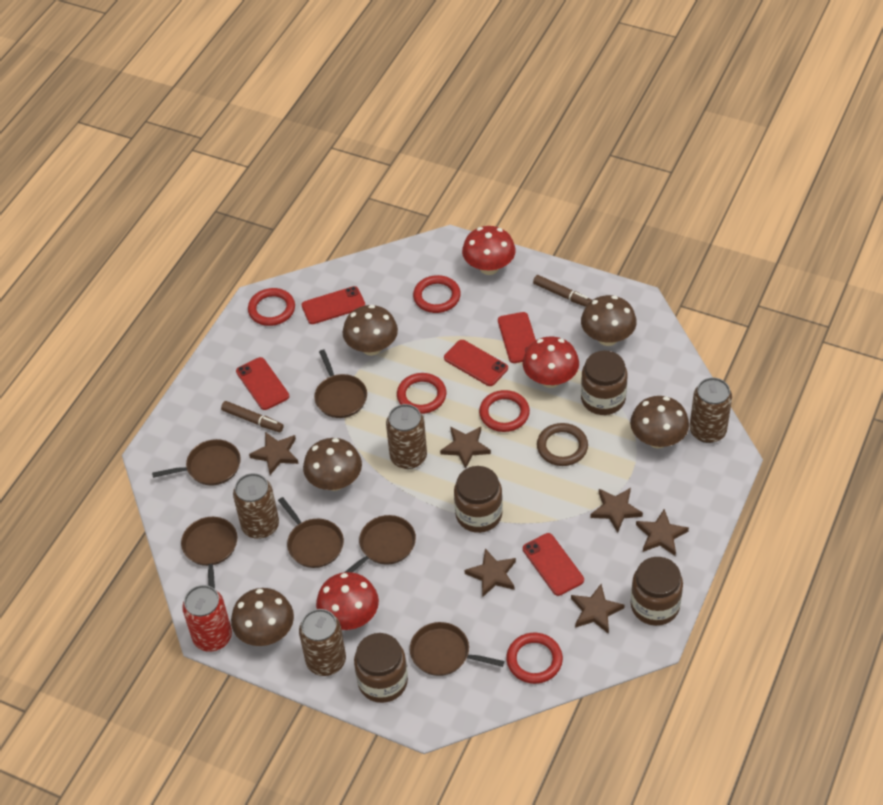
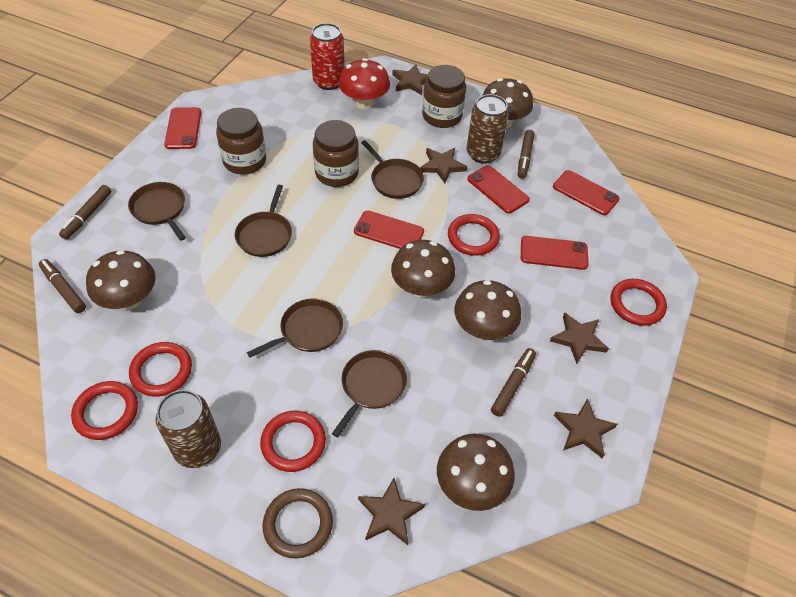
brown can: 4 -> 2
brown jar: 4 -> 3
brown marker: 2 -> 4
brown pan: 6 -> 5
brown star: 6 -> 5
red mushroom: 3 -> 1

